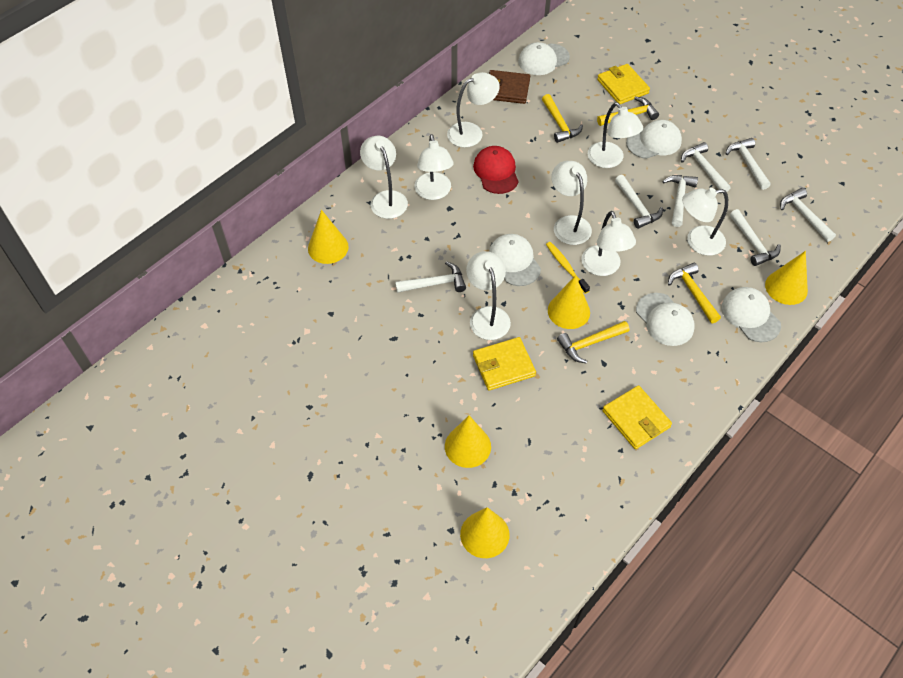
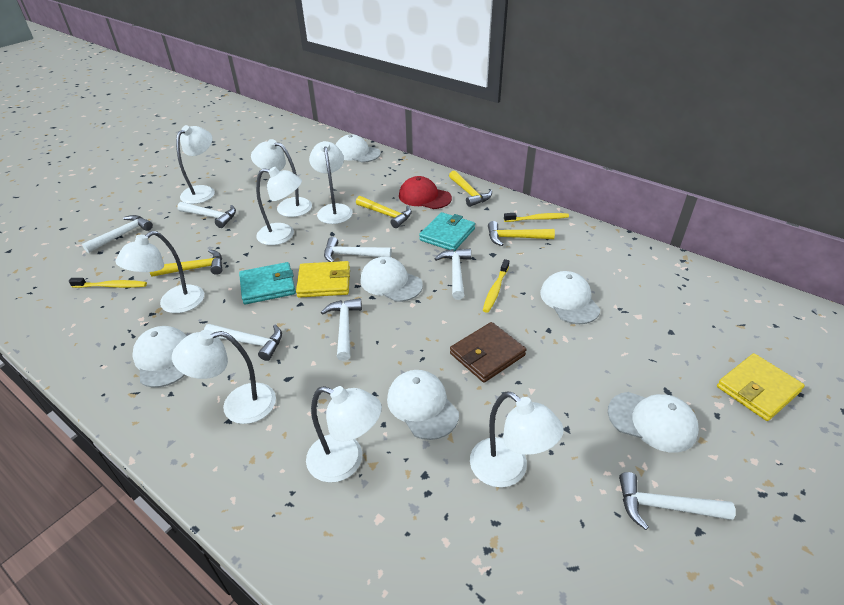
turquoise wallet: 0 -> 2
white cap: 5 -> 6
yellow cone: 5 -> 0
yellow toothbrush: 1 -> 3
yellow wallet: 3 -> 2

